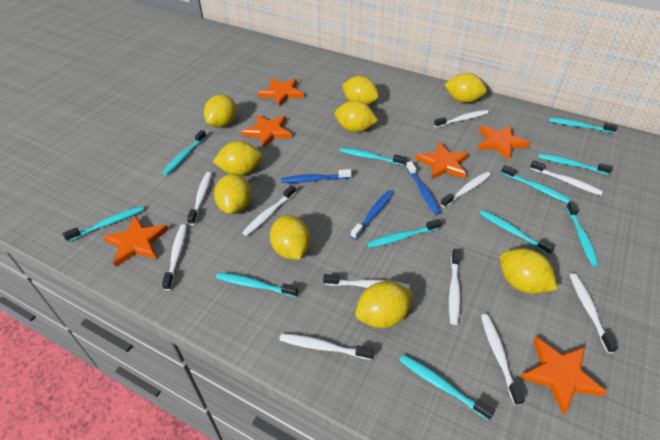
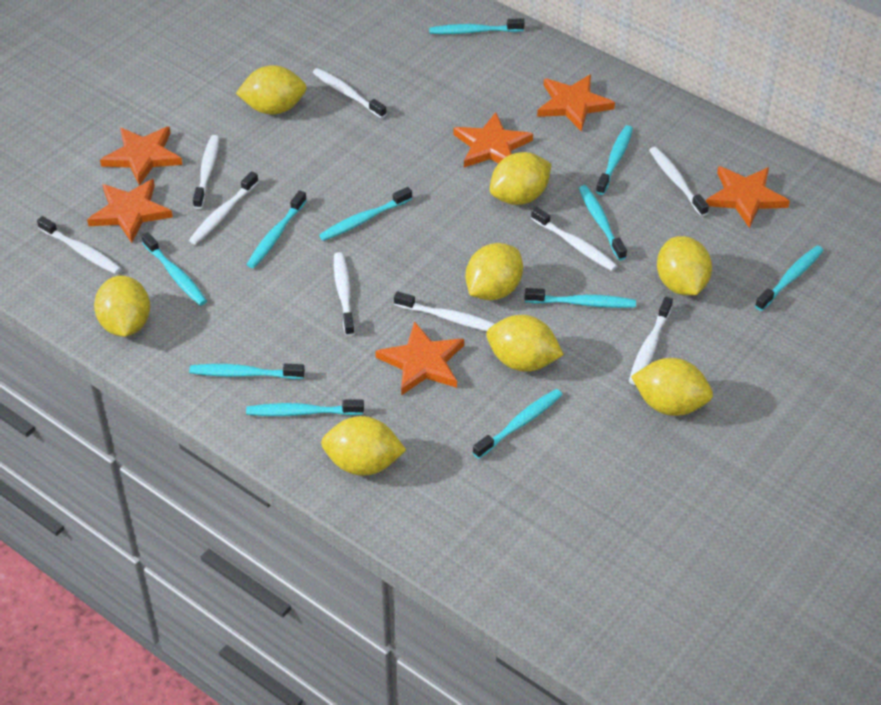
blue toothbrush: 3 -> 0
white toothbrush: 11 -> 9
yellow lemon: 9 -> 8

